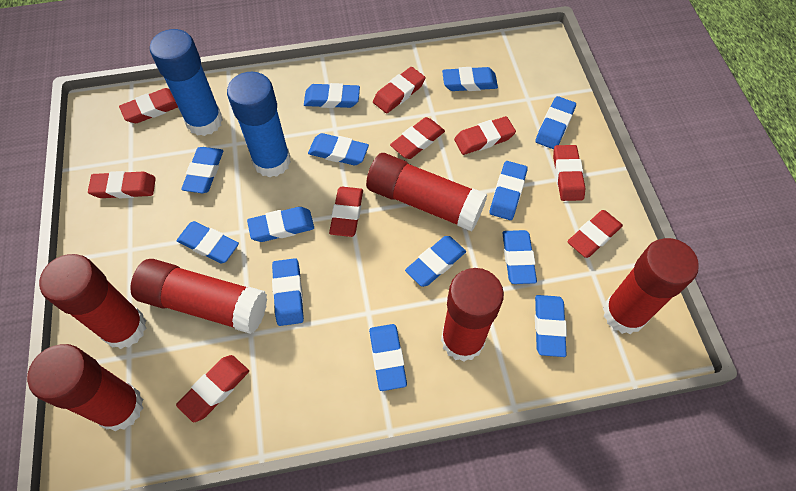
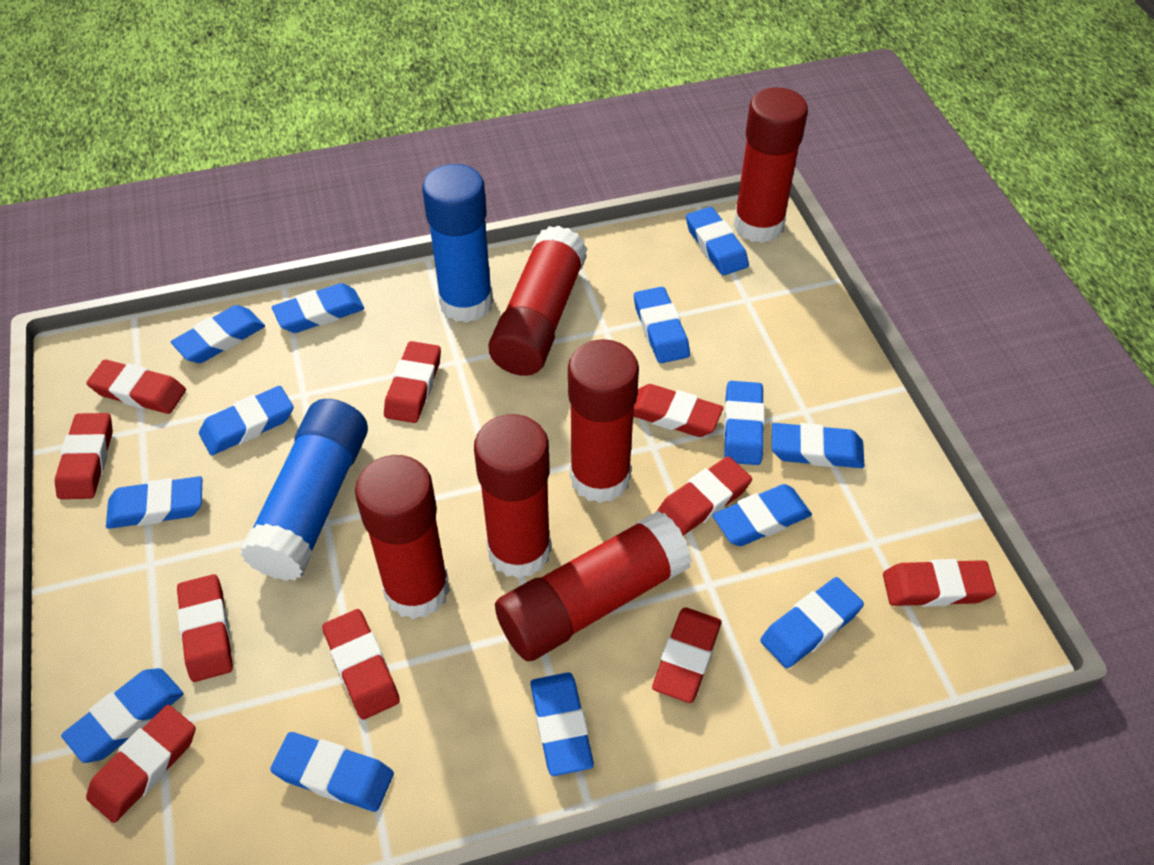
red eraser: 9 -> 10

